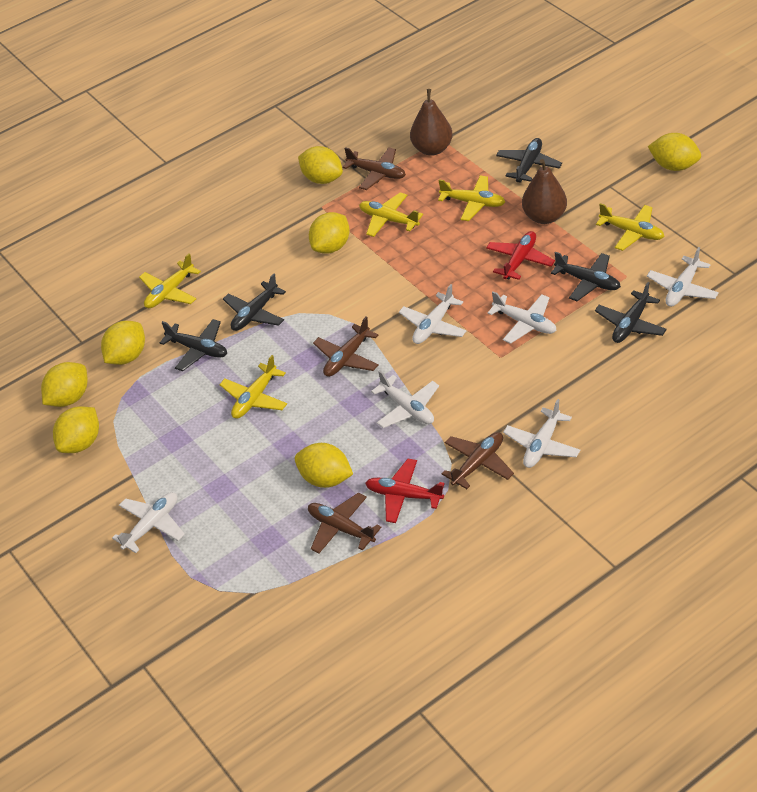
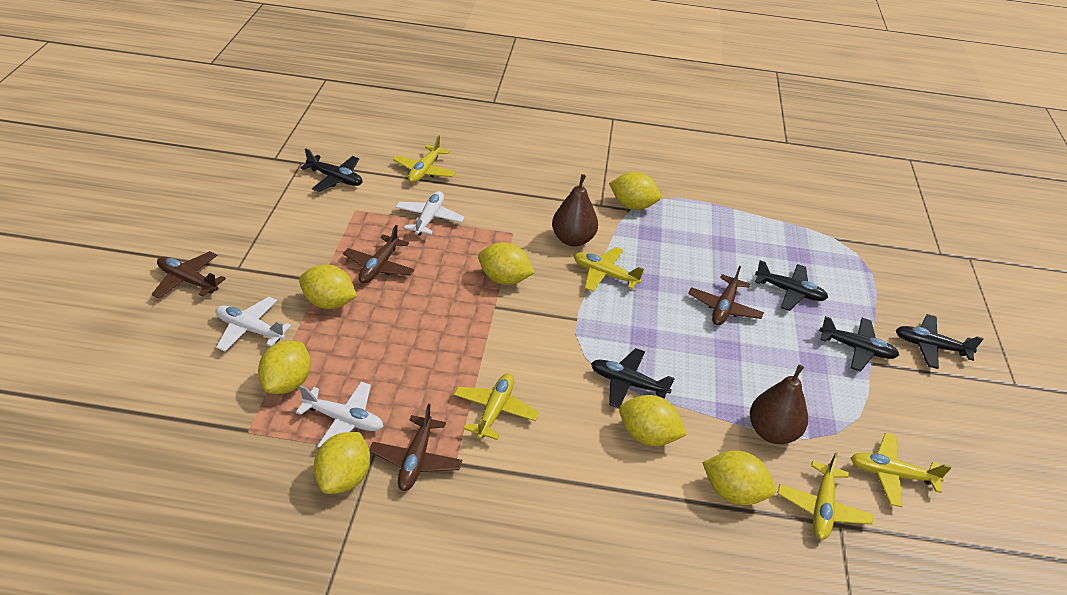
red plane: 2 -> 0
white plane: 6 -> 3

